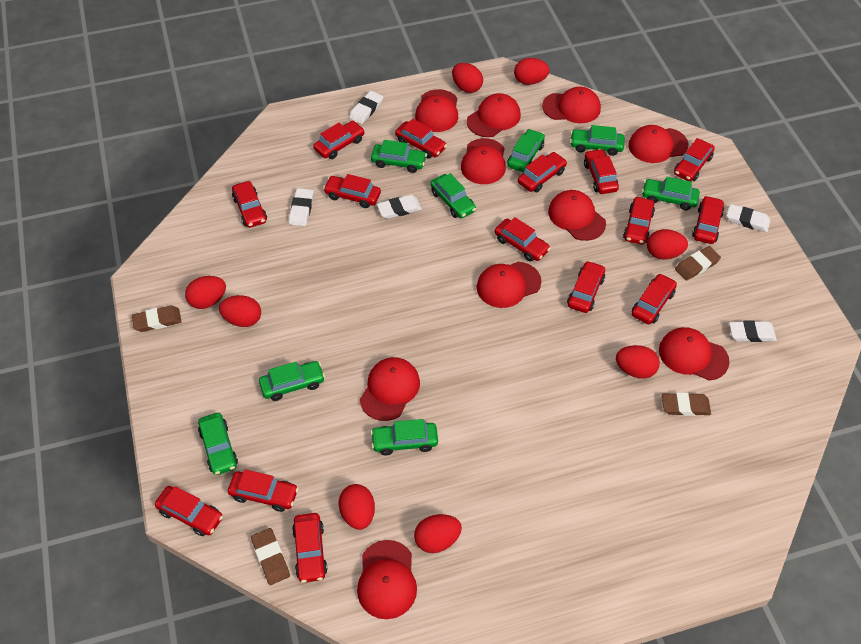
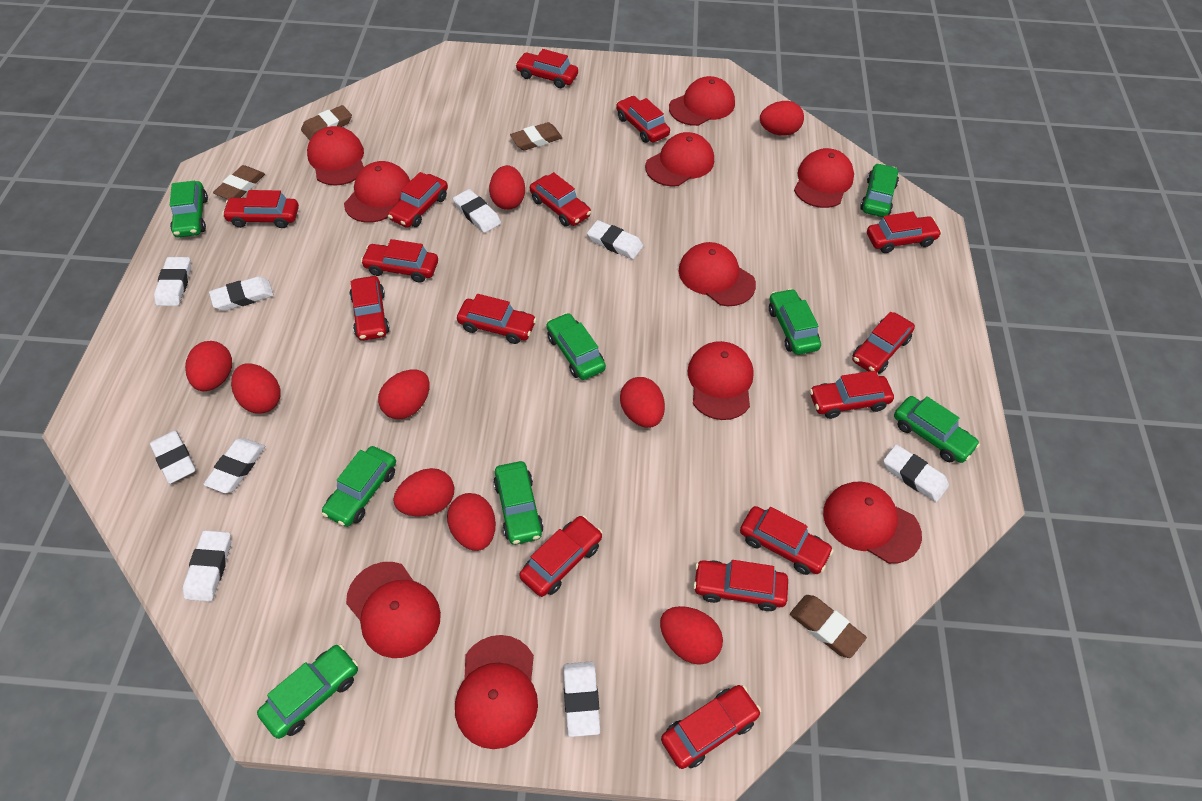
red egg: 8 -> 9
white eraser: 5 -> 9

